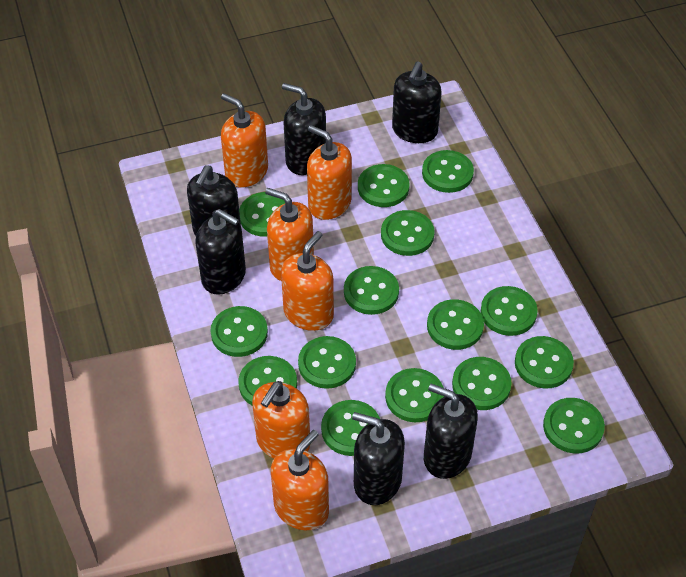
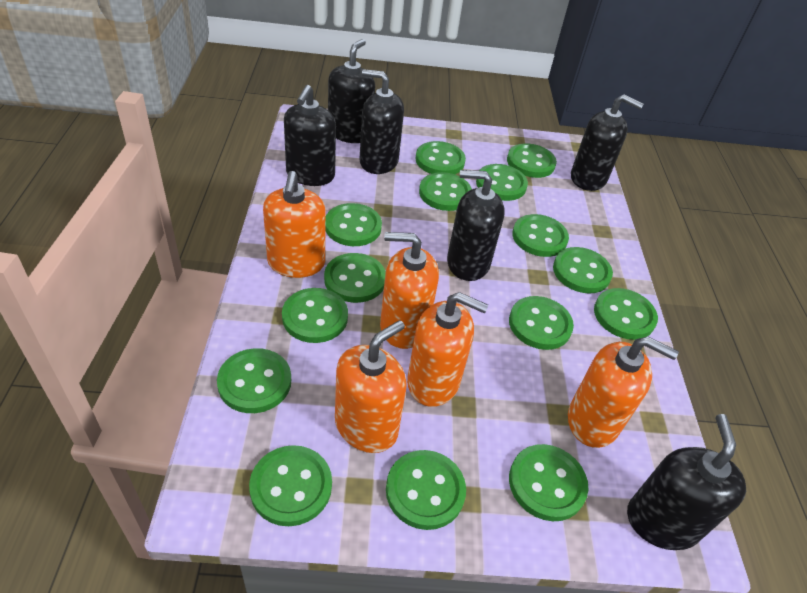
orange soap dispenser: 6 -> 5

